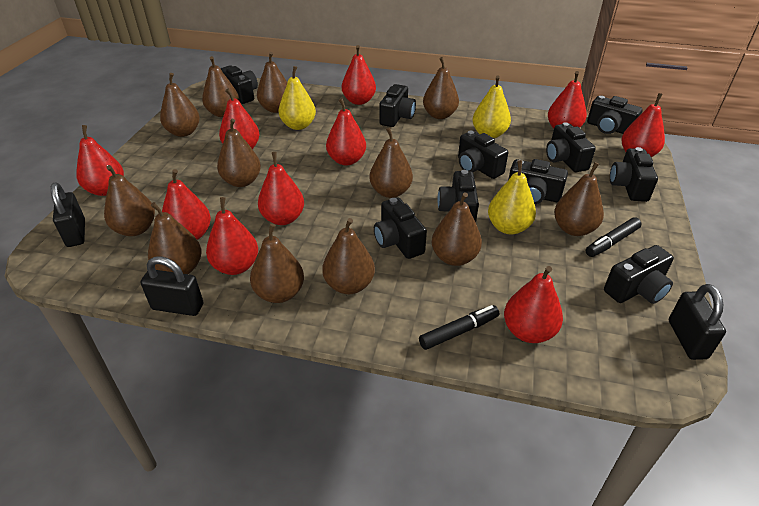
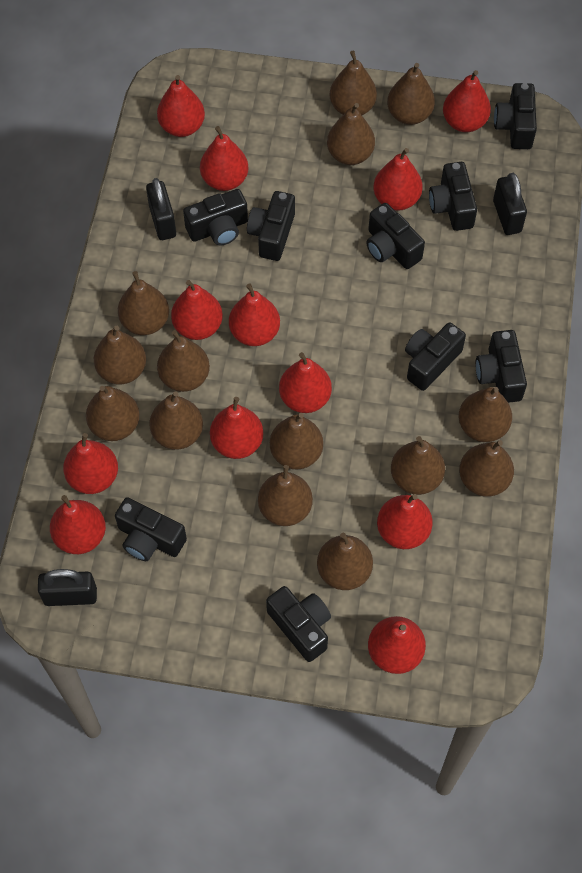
black camera: 10 -> 9
black marker: 2 -> 0
brown pear: 12 -> 14
red pear: 10 -> 12
yellow pear: 3 -> 0

